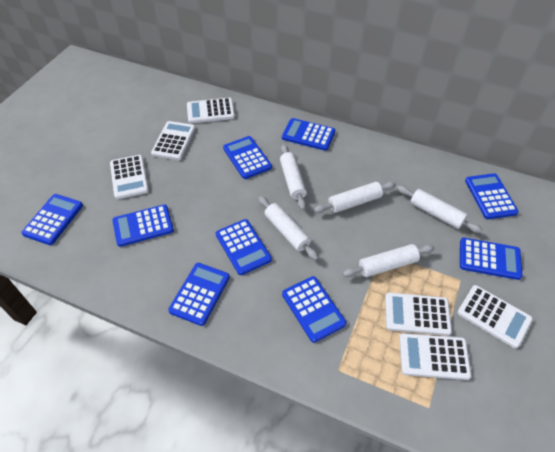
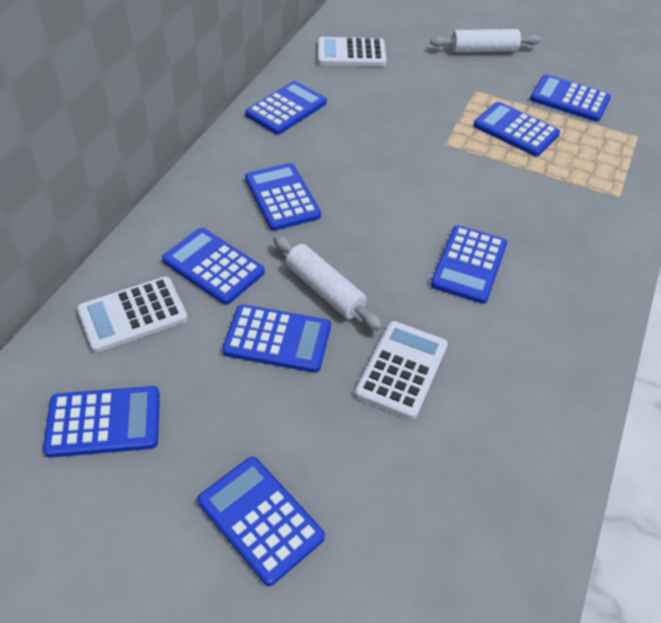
white calculator: 6 -> 3
white rolling pin: 5 -> 2

